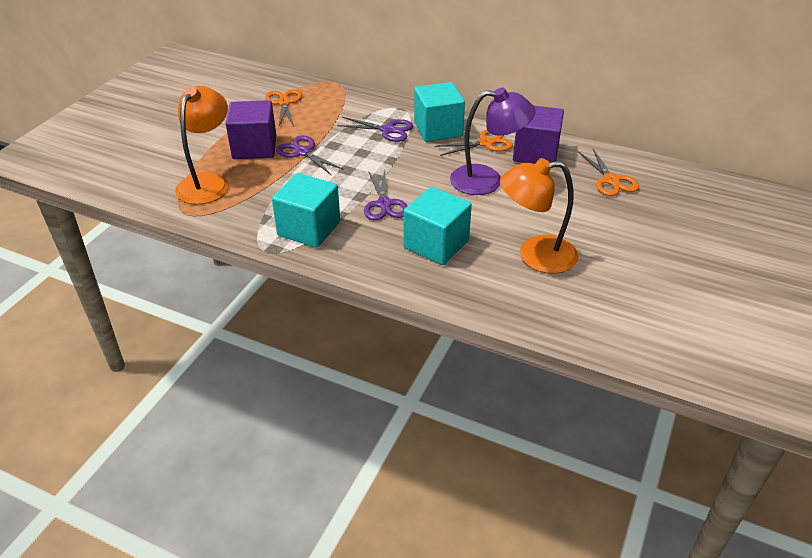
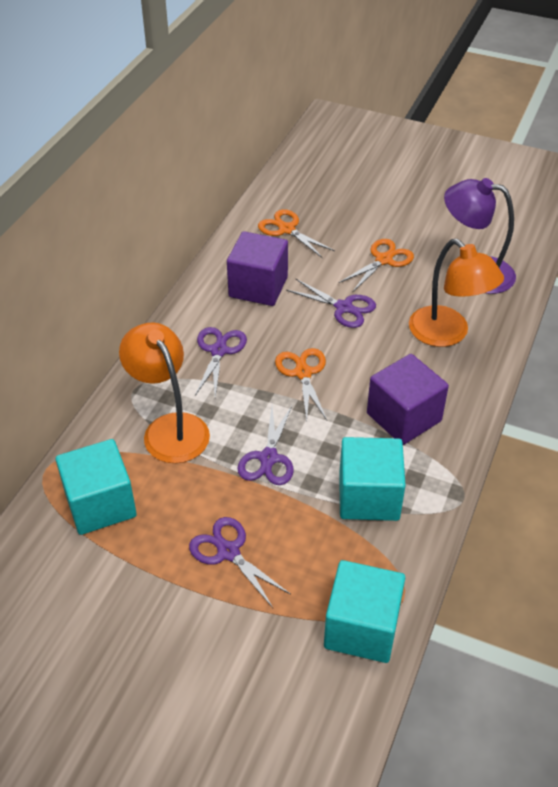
purple scissors: 3 -> 4

